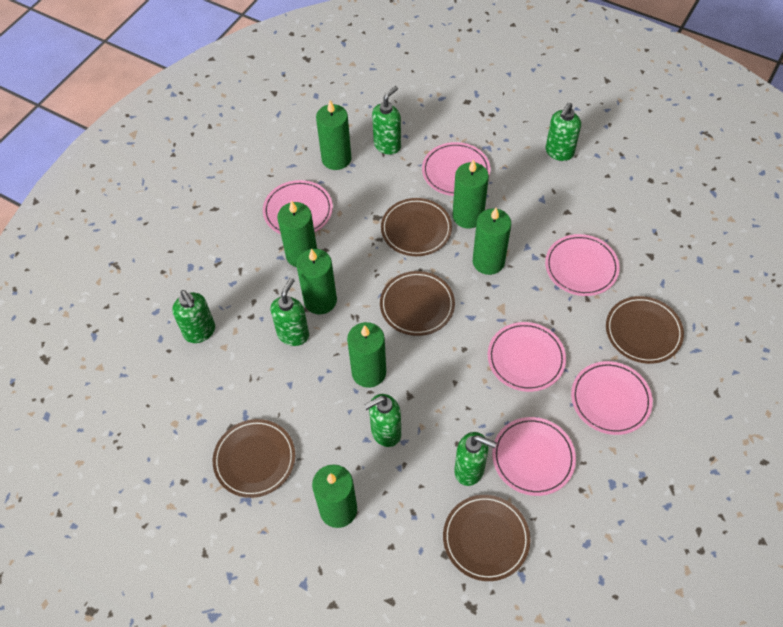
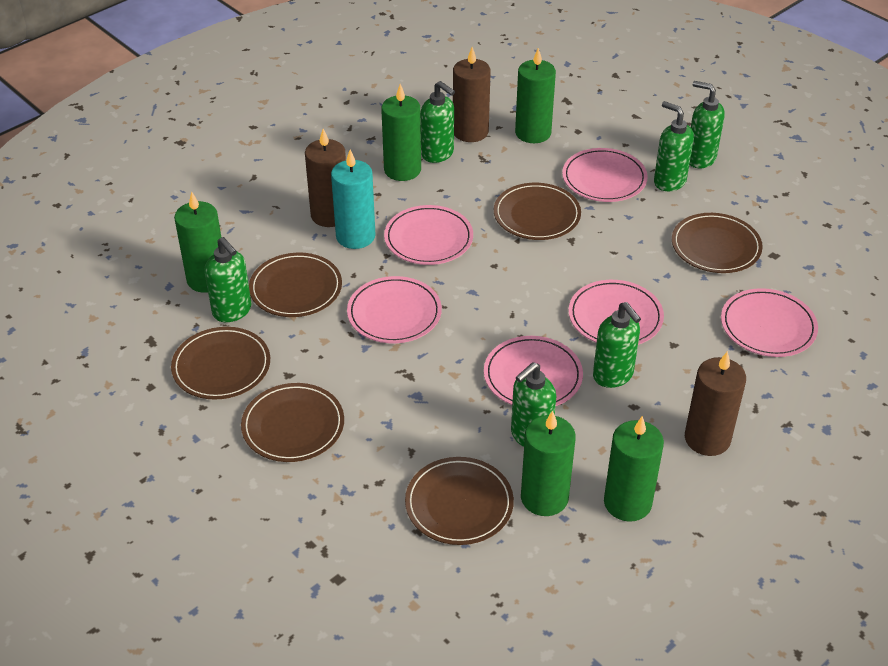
brown candle: 0 -> 3
brown plate: 5 -> 6
green candle: 7 -> 5
turquoise candle: 0 -> 1

